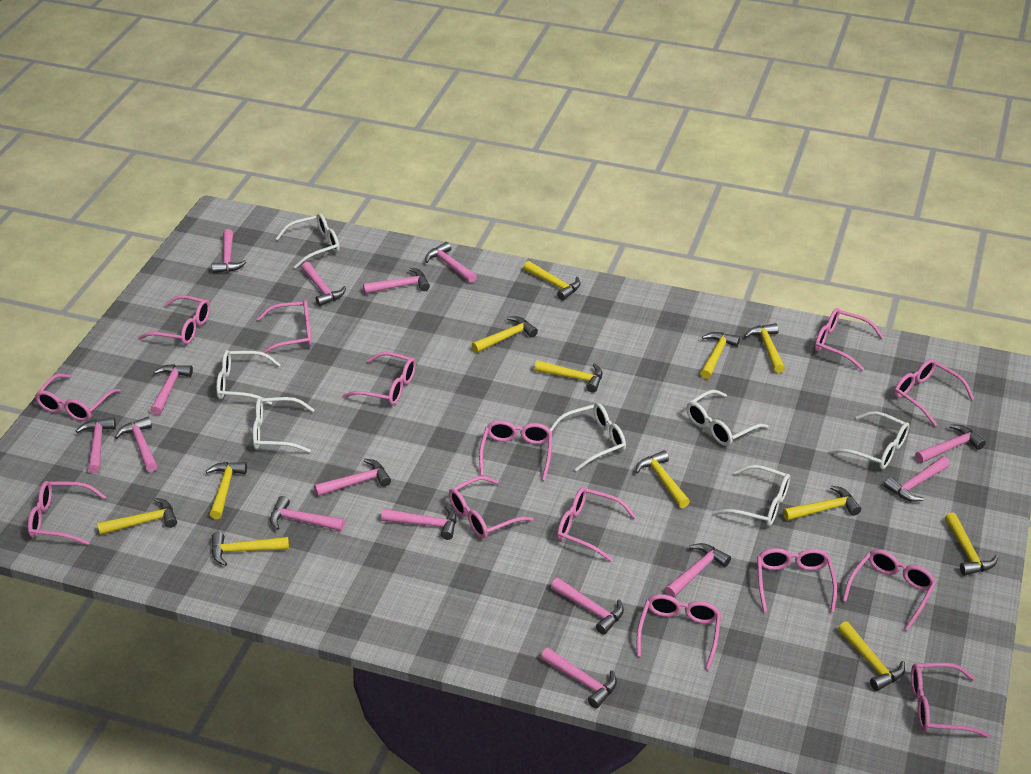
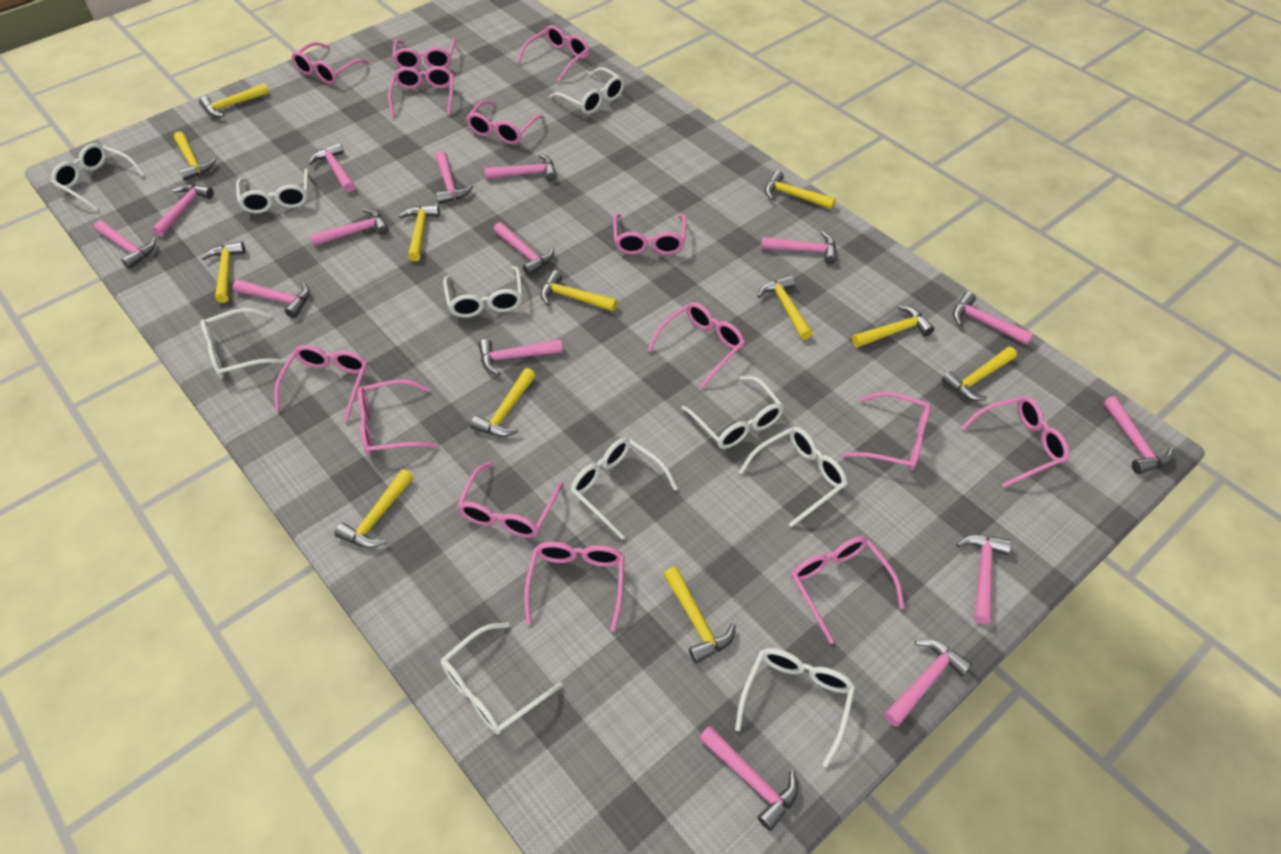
white glasses: 7 -> 10

